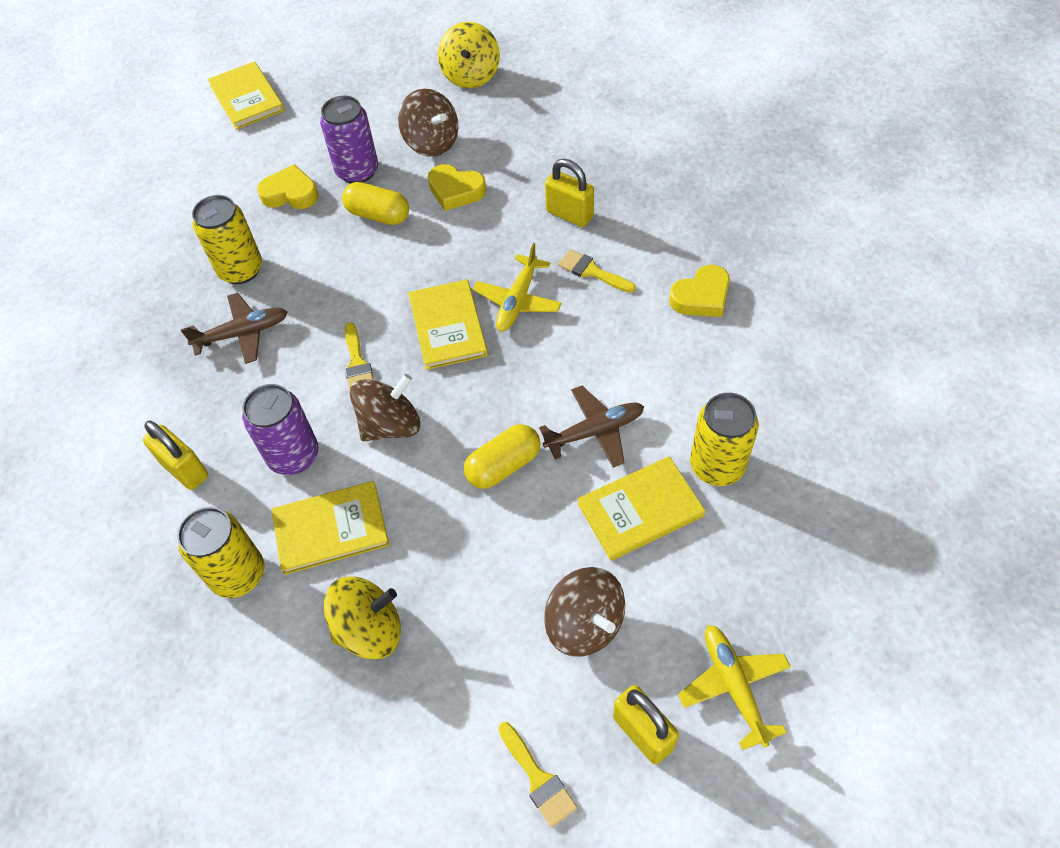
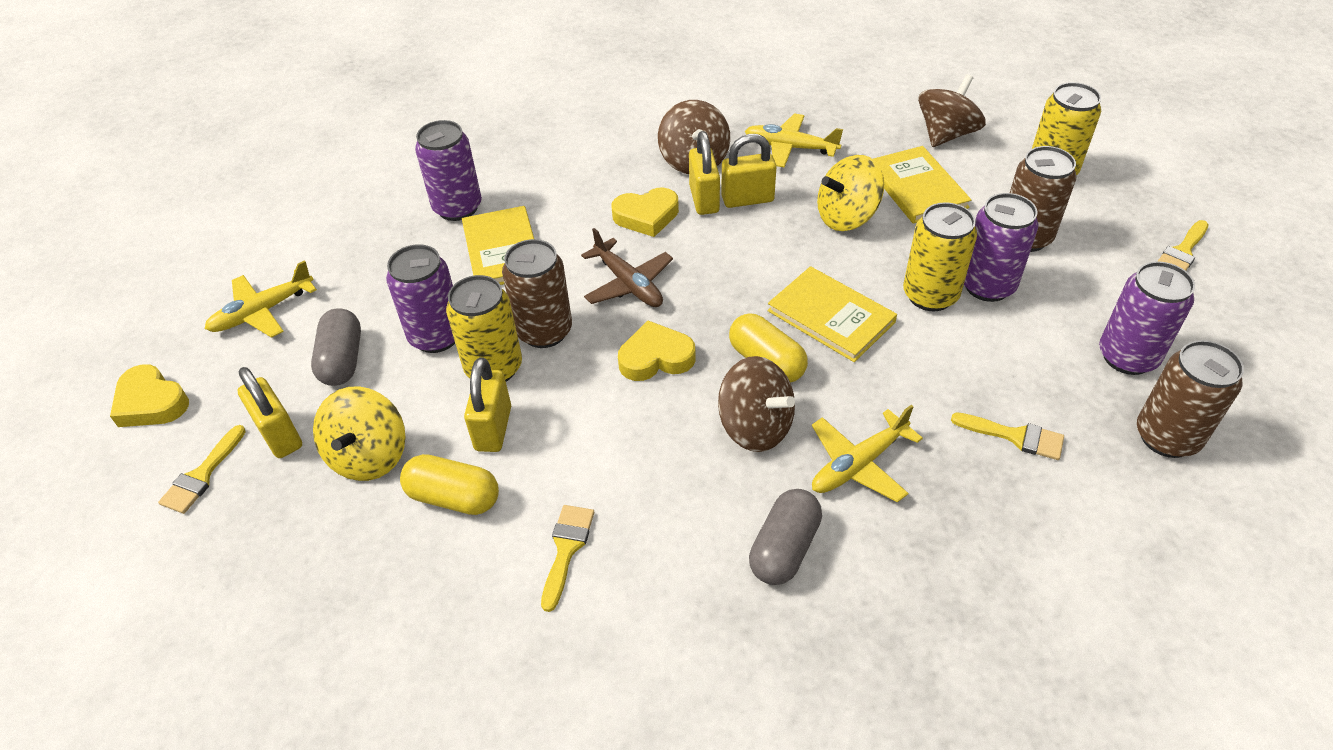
brown can: 0 -> 3
brown plane: 2 -> 1
grey capsule: 0 -> 2
purple can: 2 -> 4
yellow book: 4 -> 3
yellow brush: 3 -> 4
yellow padlock: 3 -> 4
yellow plane: 2 -> 3

